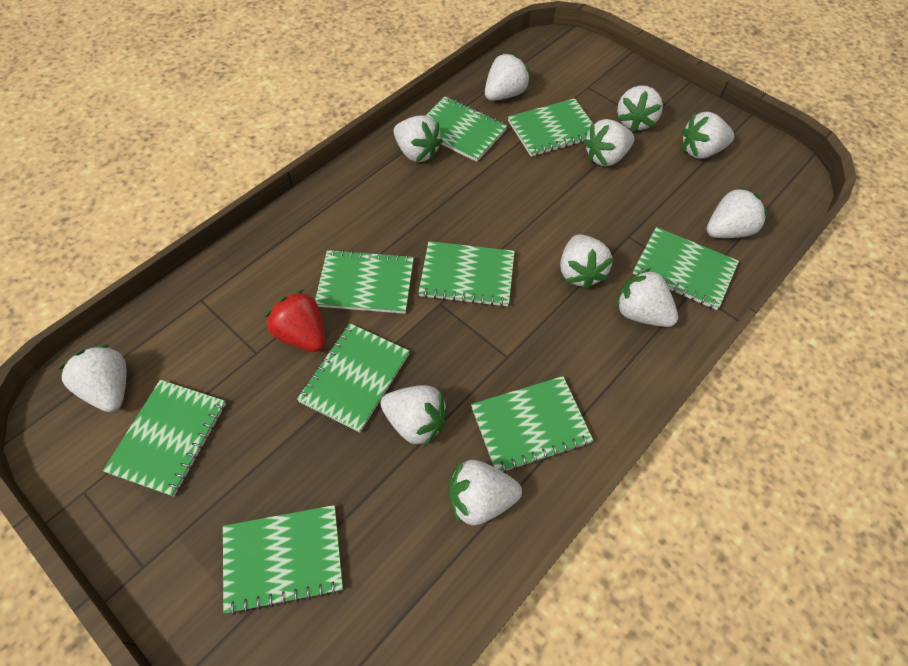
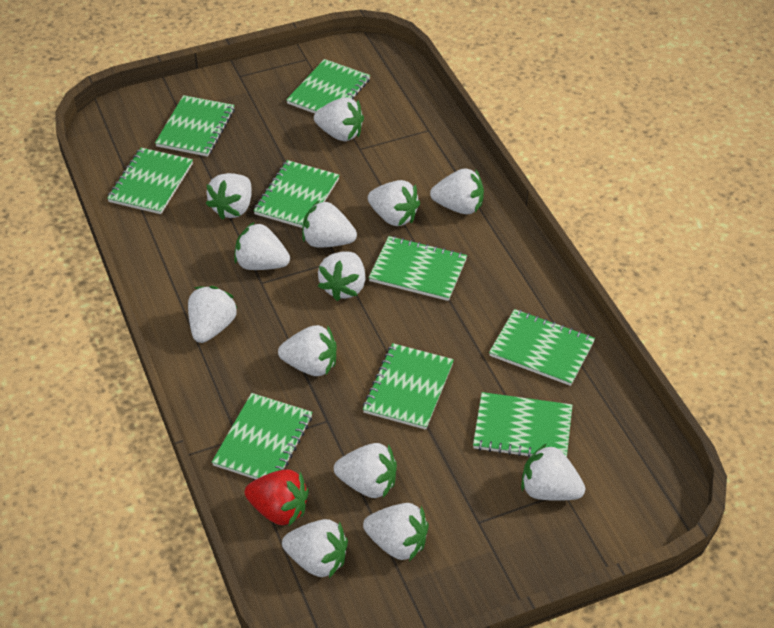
white strawberry: 11 -> 13

